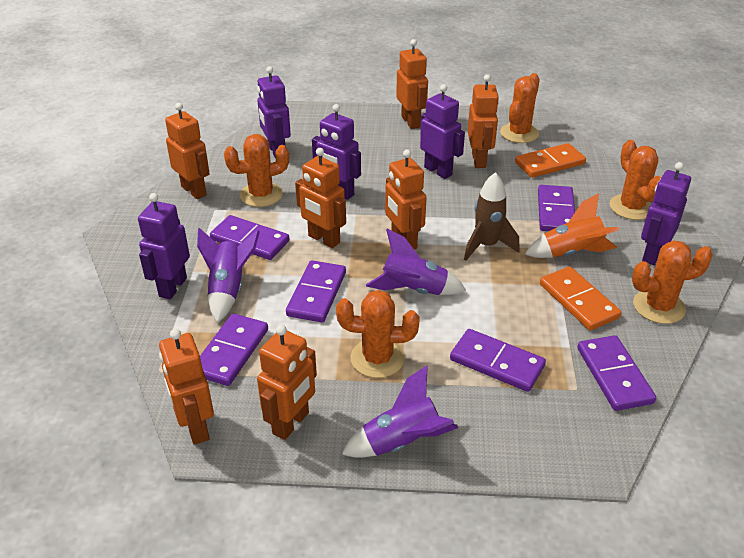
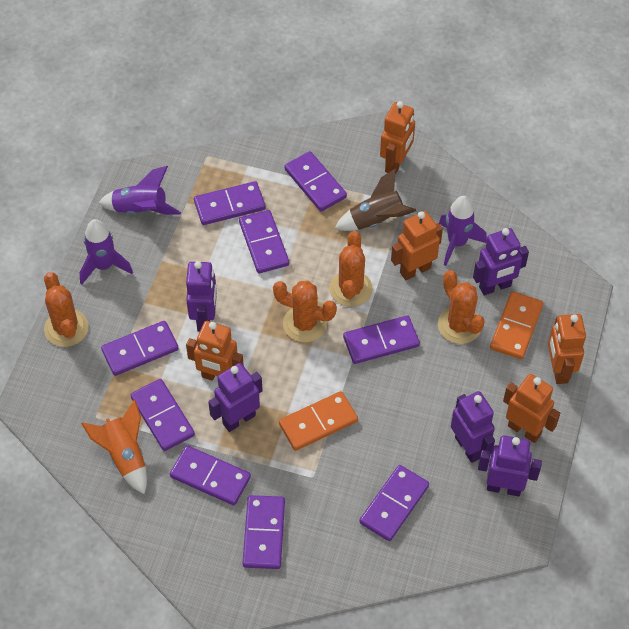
orange cactus: 5 -> 4
orange robot: 7 -> 5
purple domino: 6 -> 9

